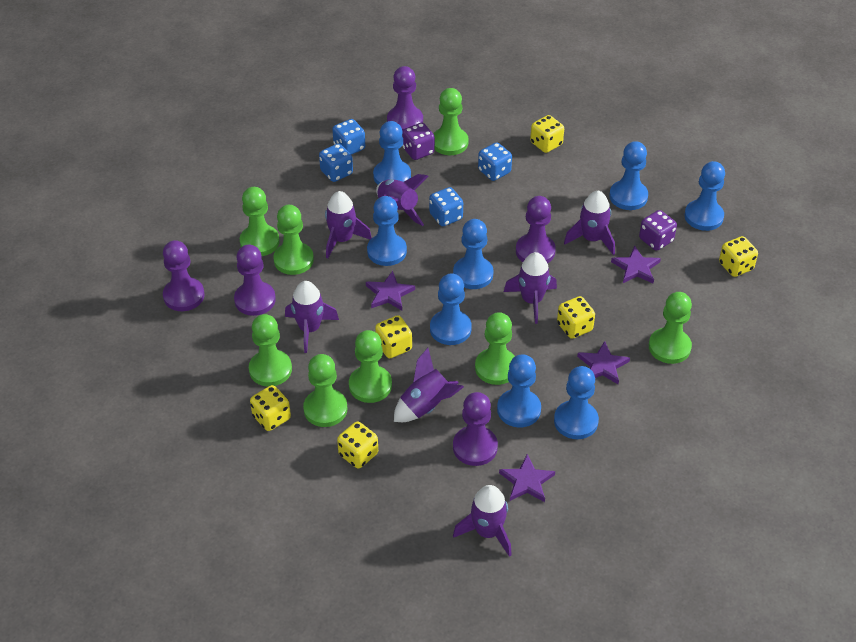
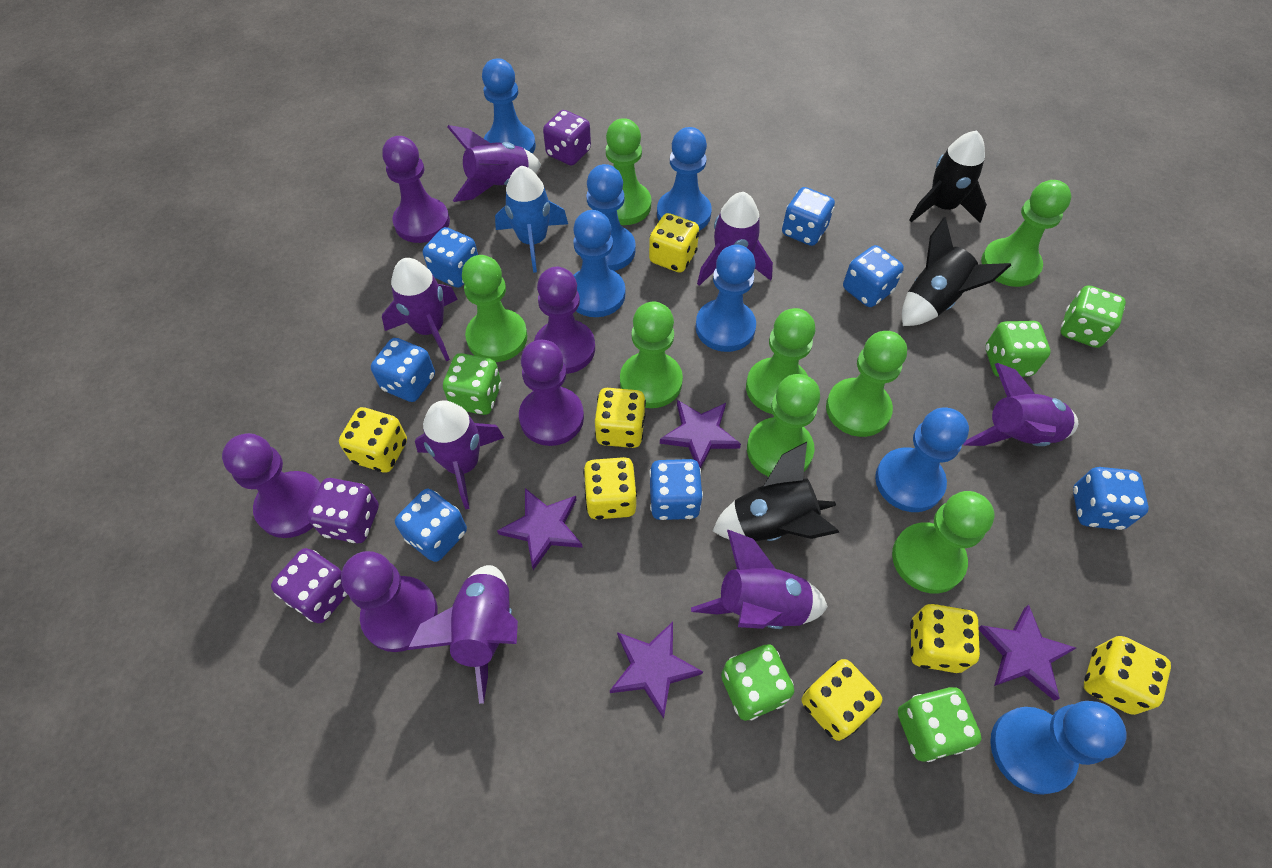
black rocket: 0 -> 3
blue dice: 4 -> 7
blue pawn: 8 -> 7
blue rocket: 0 -> 1
green dice: 0 -> 5
purple dice: 2 -> 3
yellow dice: 6 -> 7

